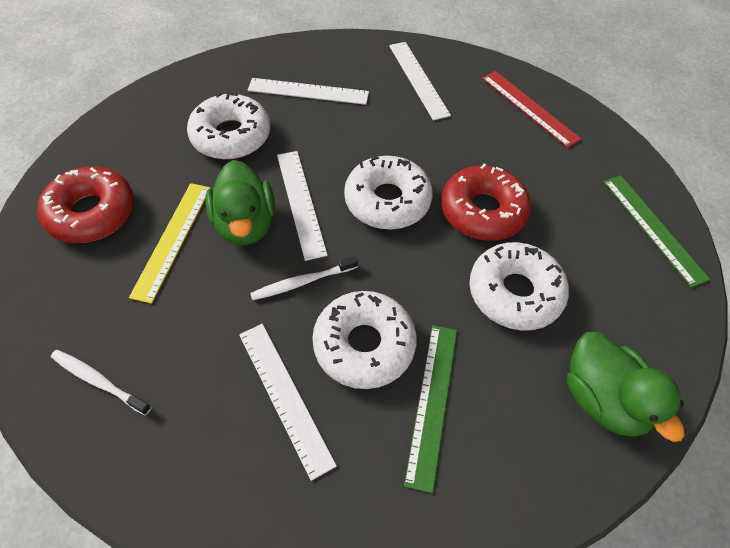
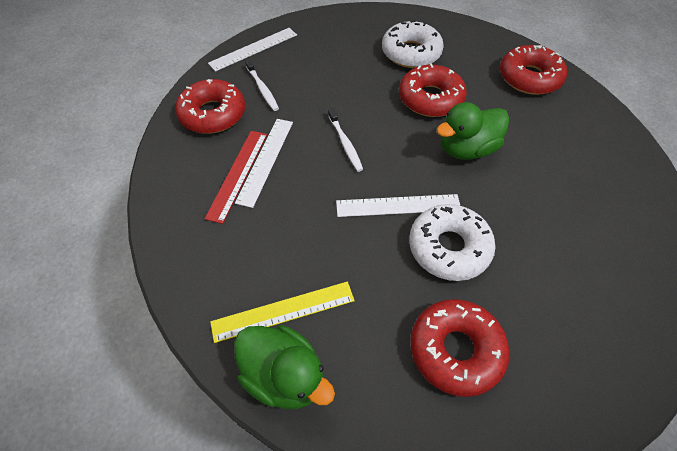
green ruler: 2 -> 0
red donut: 2 -> 4
white donut: 4 -> 2
white ruler: 4 -> 3

